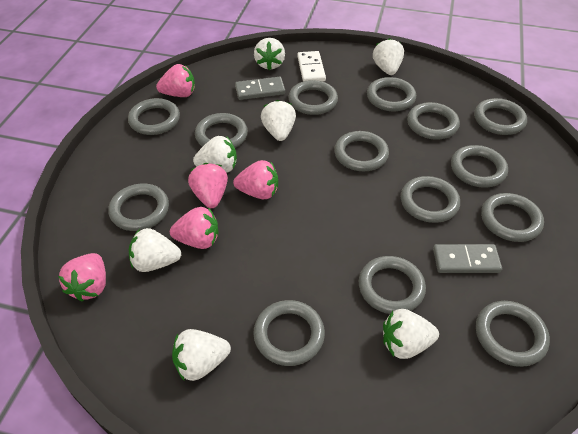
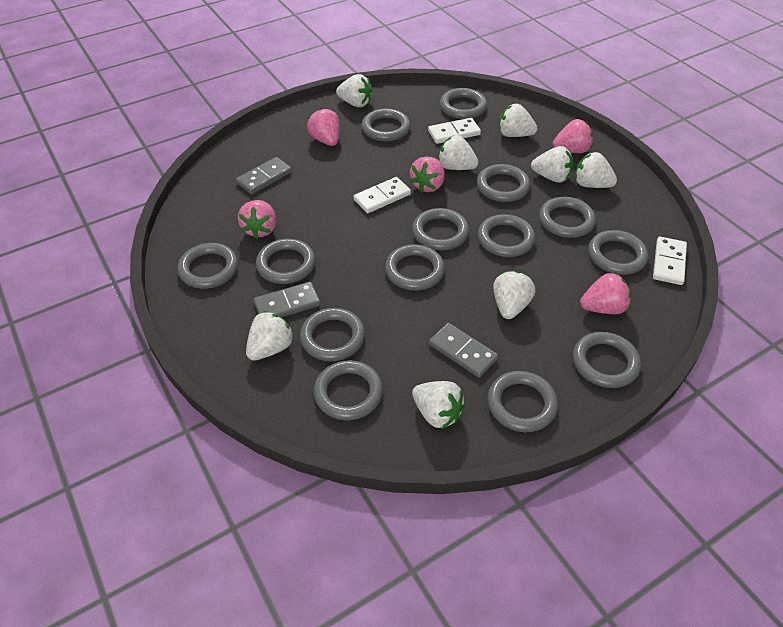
grey domino: 2 -> 3
white domino: 1 -> 3
white strawberry: 7 -> 8

